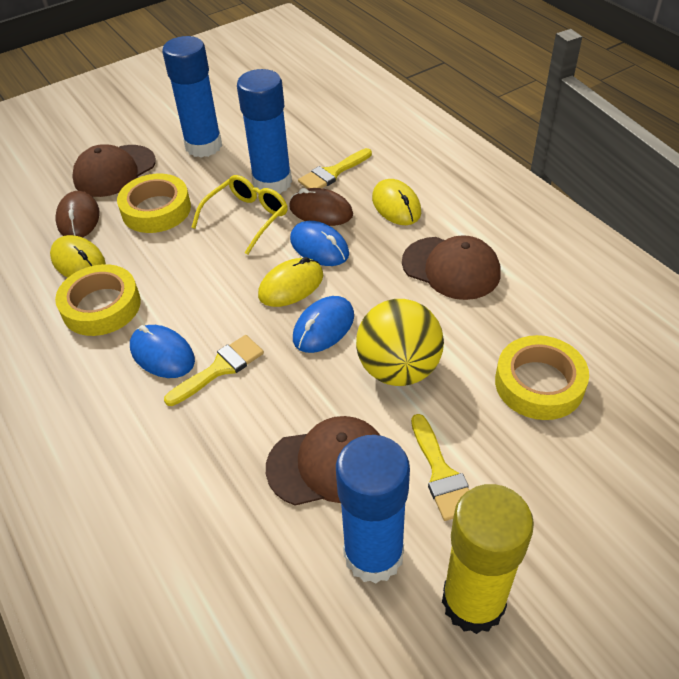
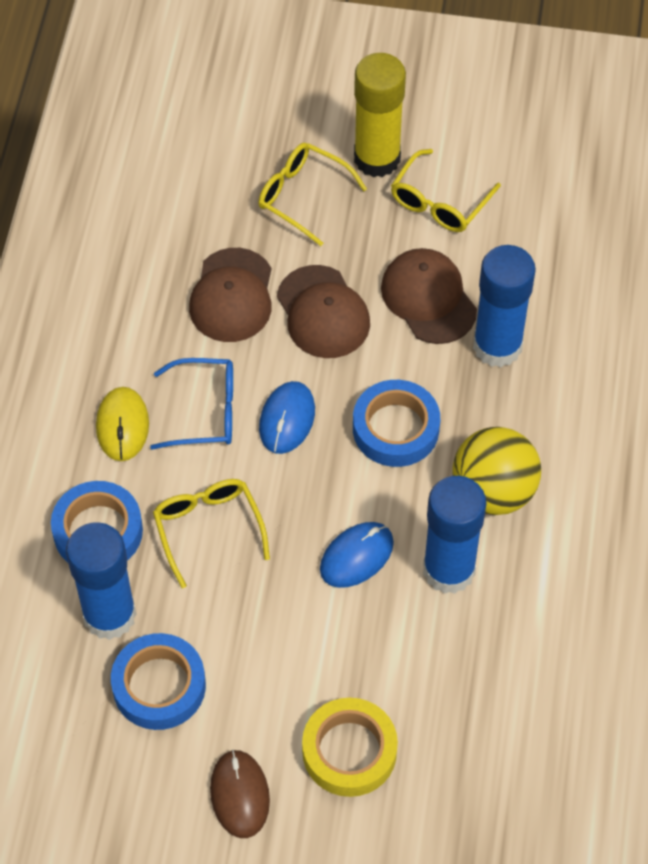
blue glasses: 0 -> 1
blue mouse: 3 -> 2
blue tape: 0 -> 3
brown mouse: 2 -> 1
yellow brush: 3 -> 0
yellow glasses: 1 -> 3
yellow mouse: 3 -> 1
yellow tape: 3 -> 1

